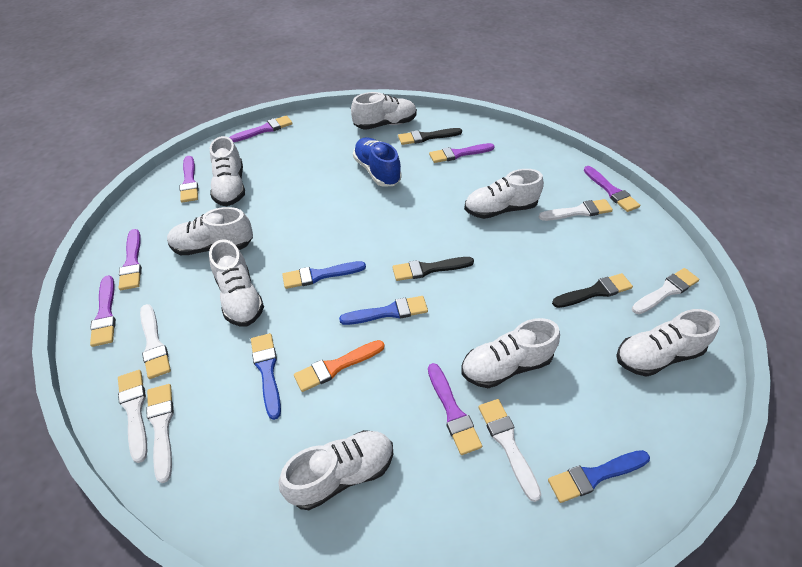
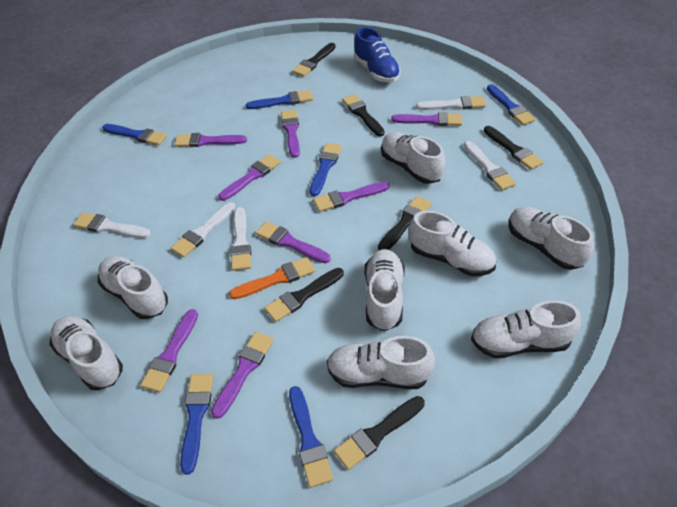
black brush: 3 -> 6
blue brush: 4 -> 6
purple brush: 7 -> 8
white brush: 6 -> 5

